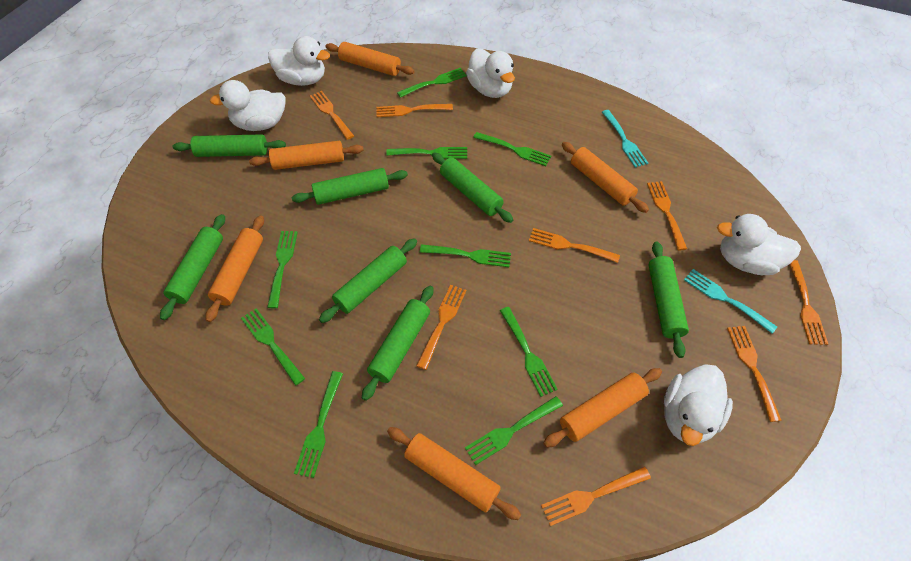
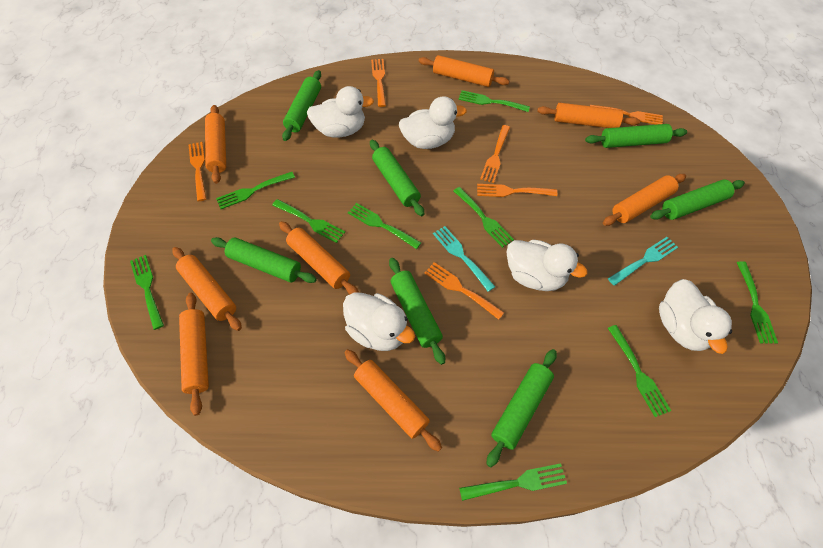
orange fork: 8 -> 6
orange rolling pin: 6 -> 8

